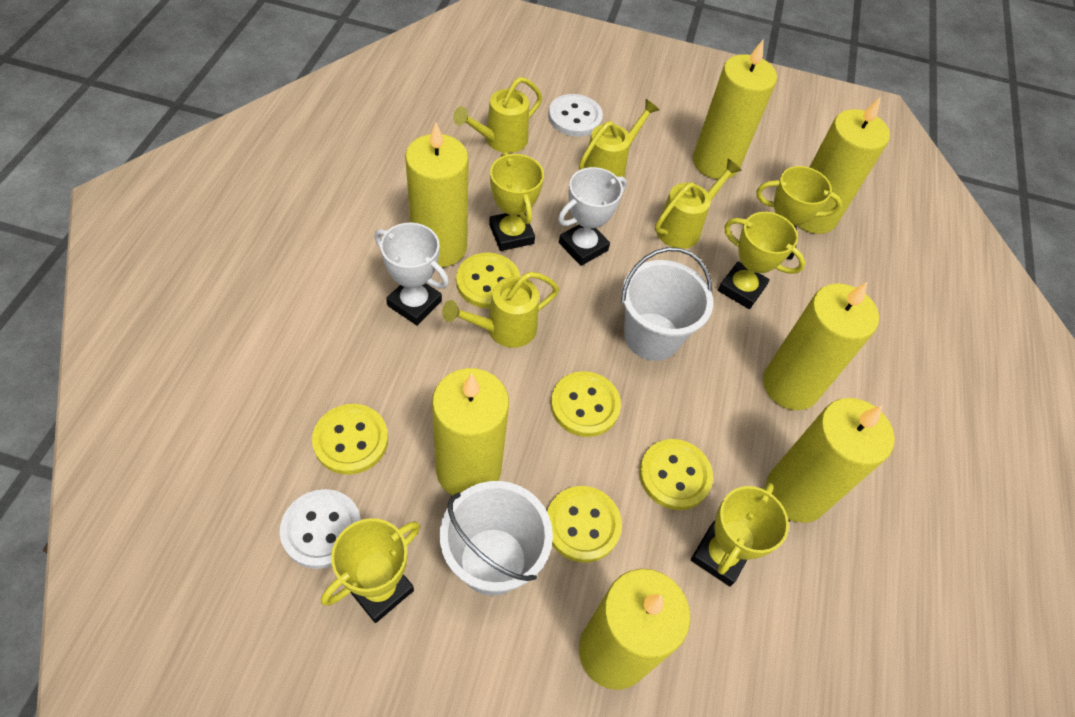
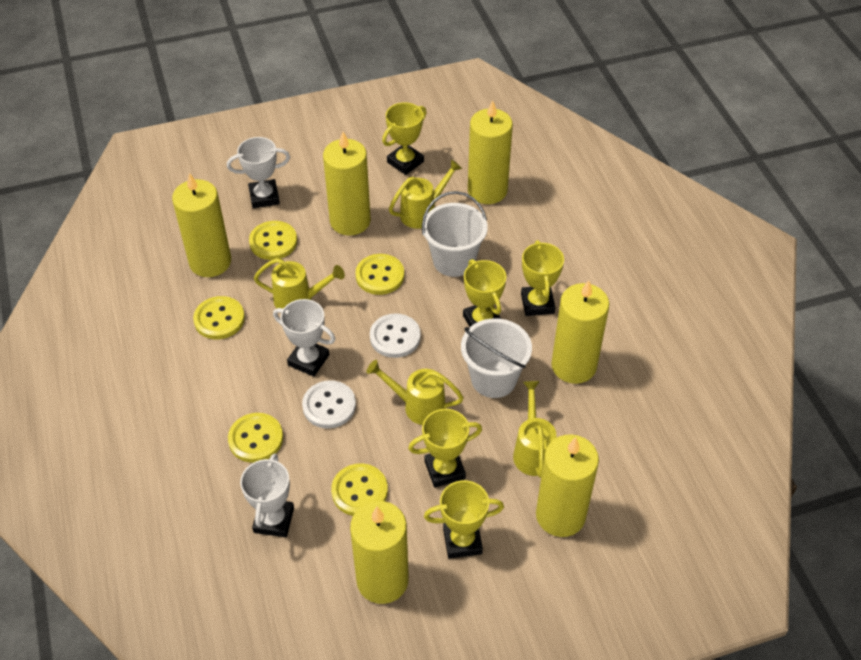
white trophy: 2 -> 3
yellow candle: 7 -> 6

